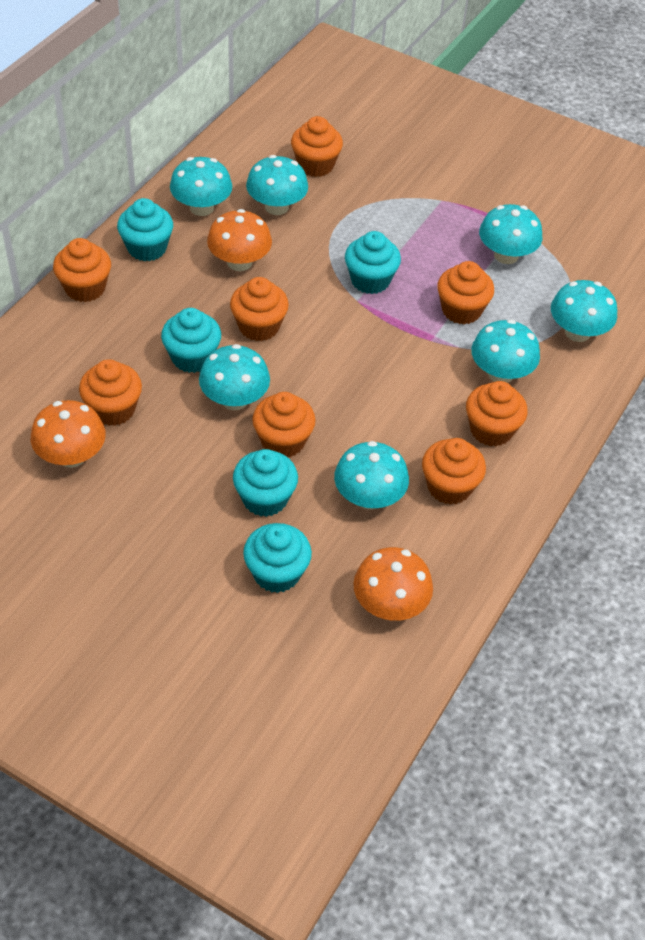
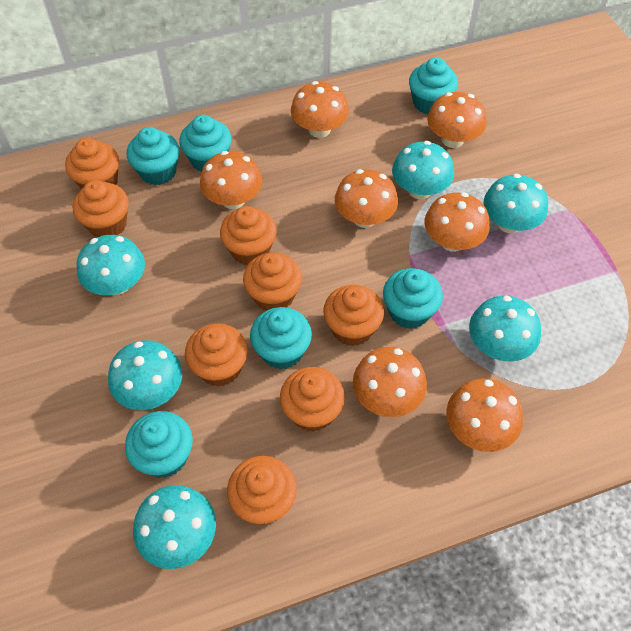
orange mushroom: 3 -> 7
turquoise cupcake: 5 -> 6
turquoise mushroom: 7 -> 6

